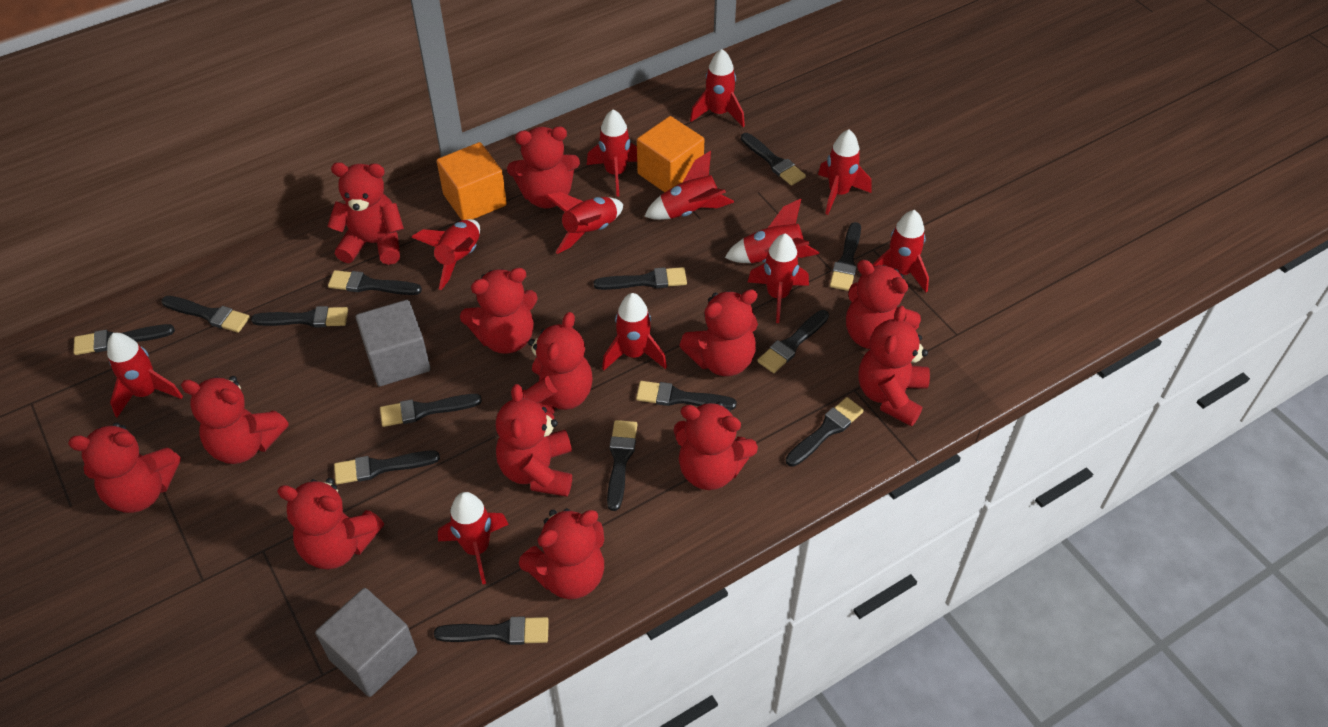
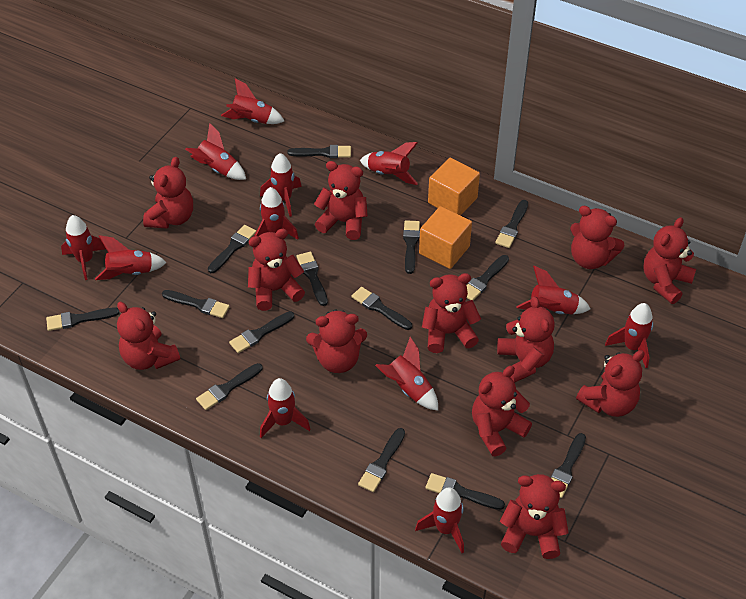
grey cube: 2 -> 0
red teddy bear: 13 -> 12

